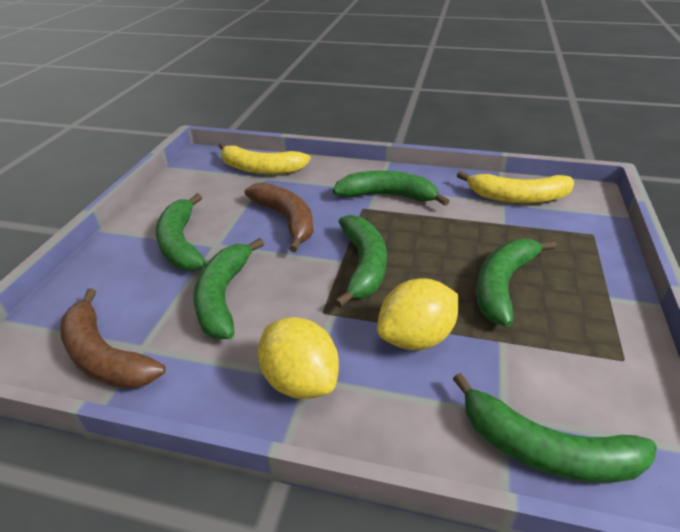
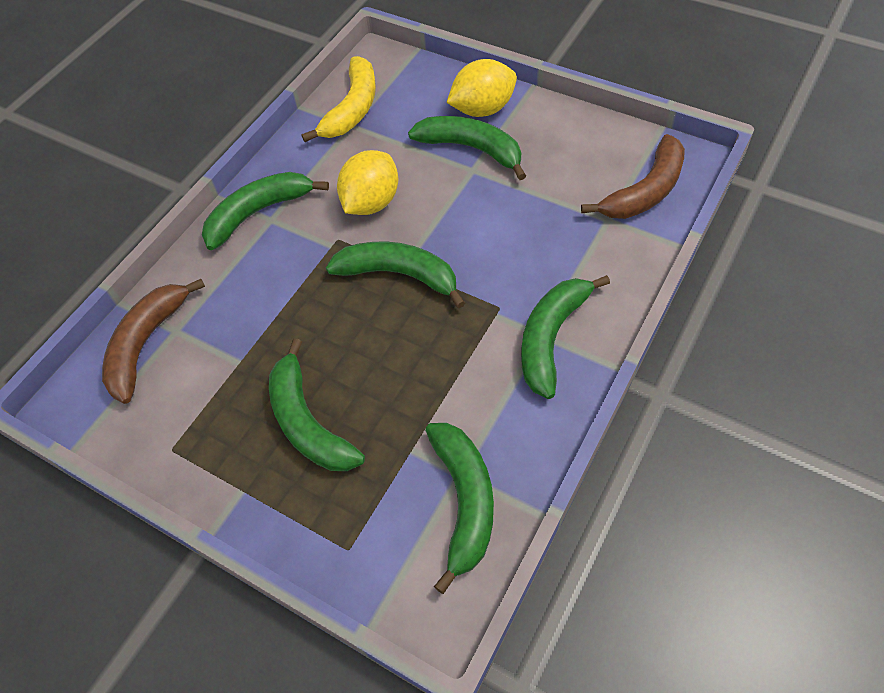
yellow banana: 2 -> 1

